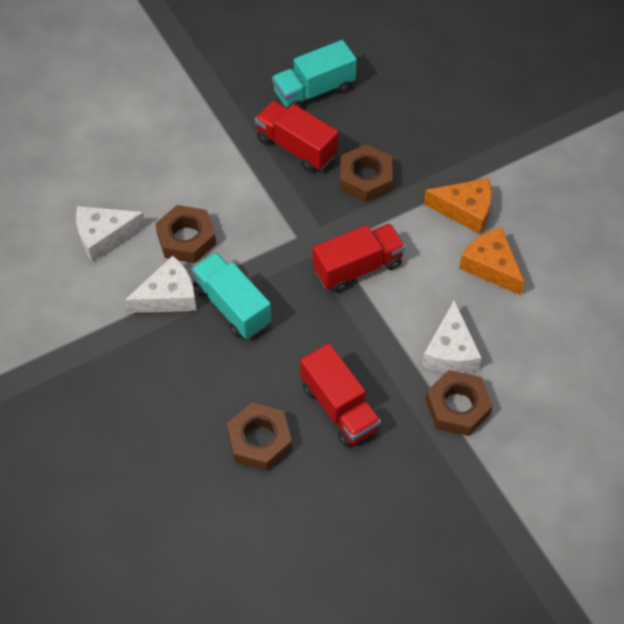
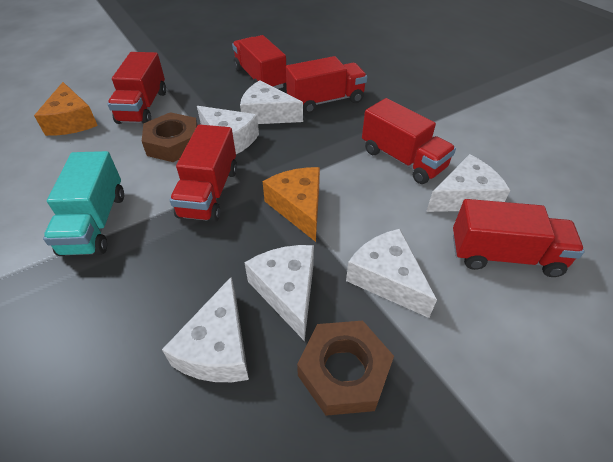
brown nut: 4 -> 2
red truck: 3 -> 6
turquoise truck: 2 -> 1
white cheese: 3 -> 6

